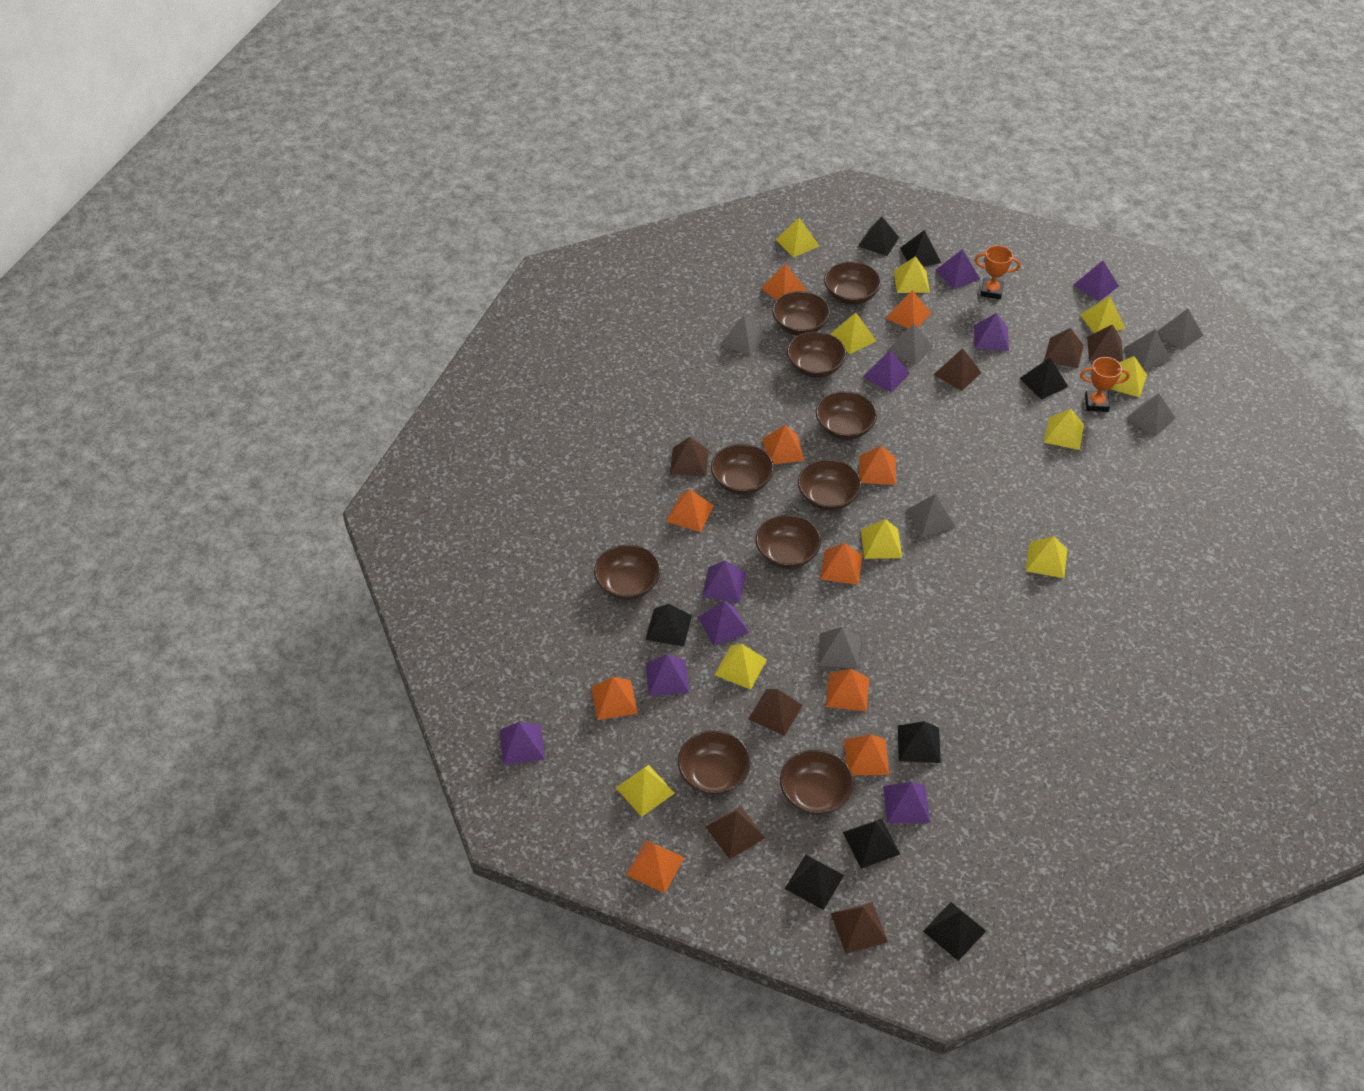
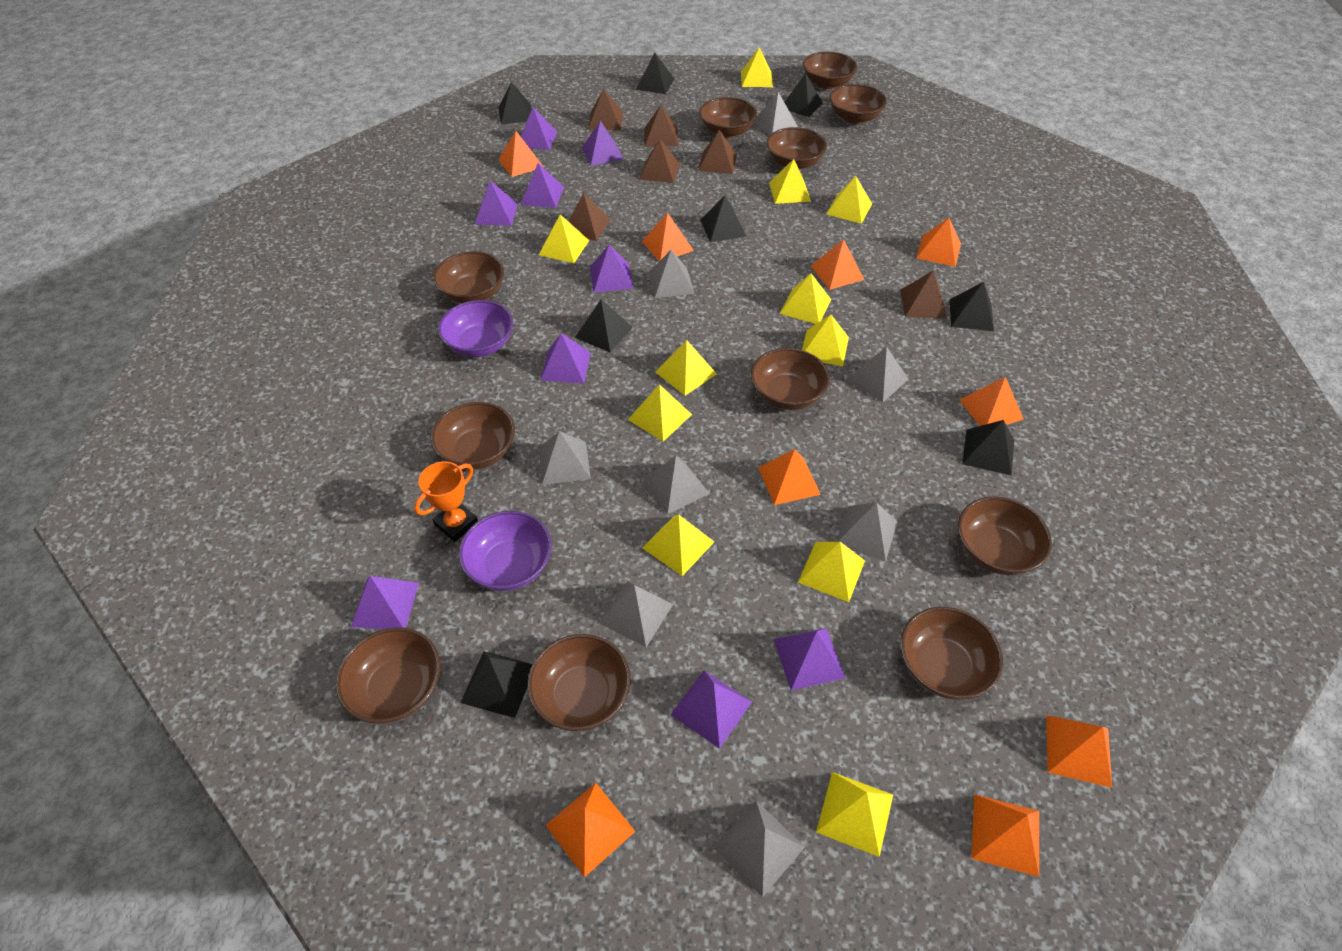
brown bowl: 10 -> 11
brown pyramid: 7 -> 6
grey pyramid: 7 -> 8
orange pyramid: 10 -> 9
orange trophy: 2 -> 1
purple bowl: 0 -> 2
yellow pyramid: 10 -> 11

